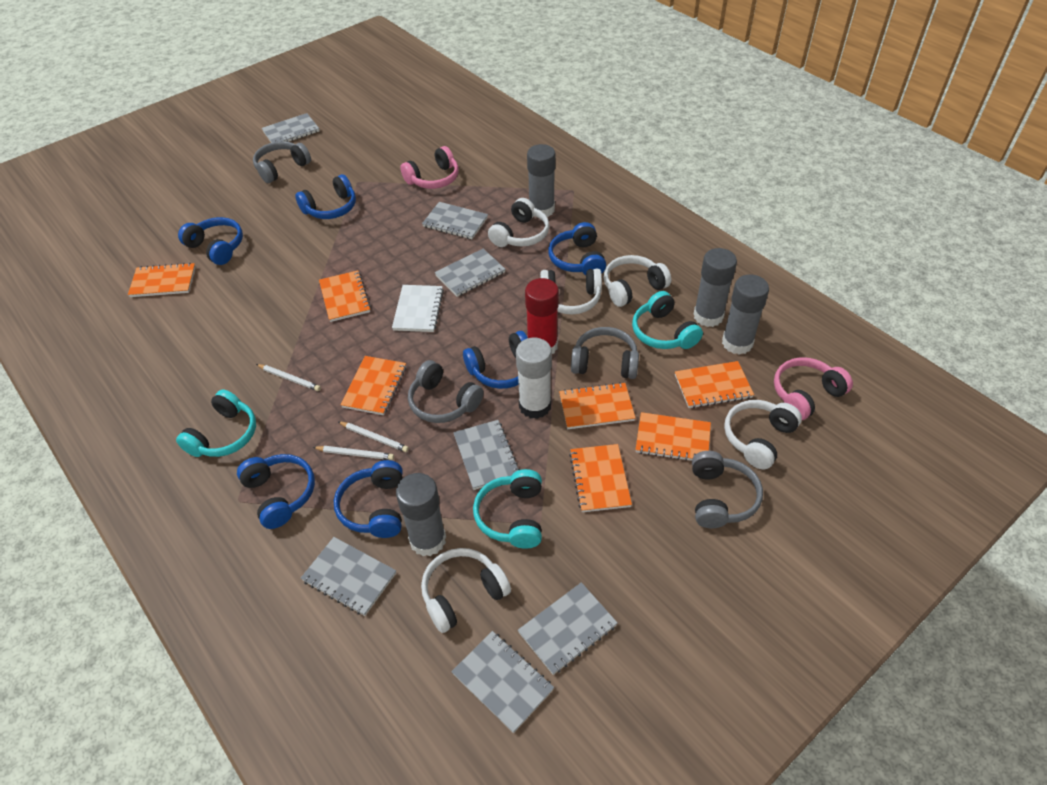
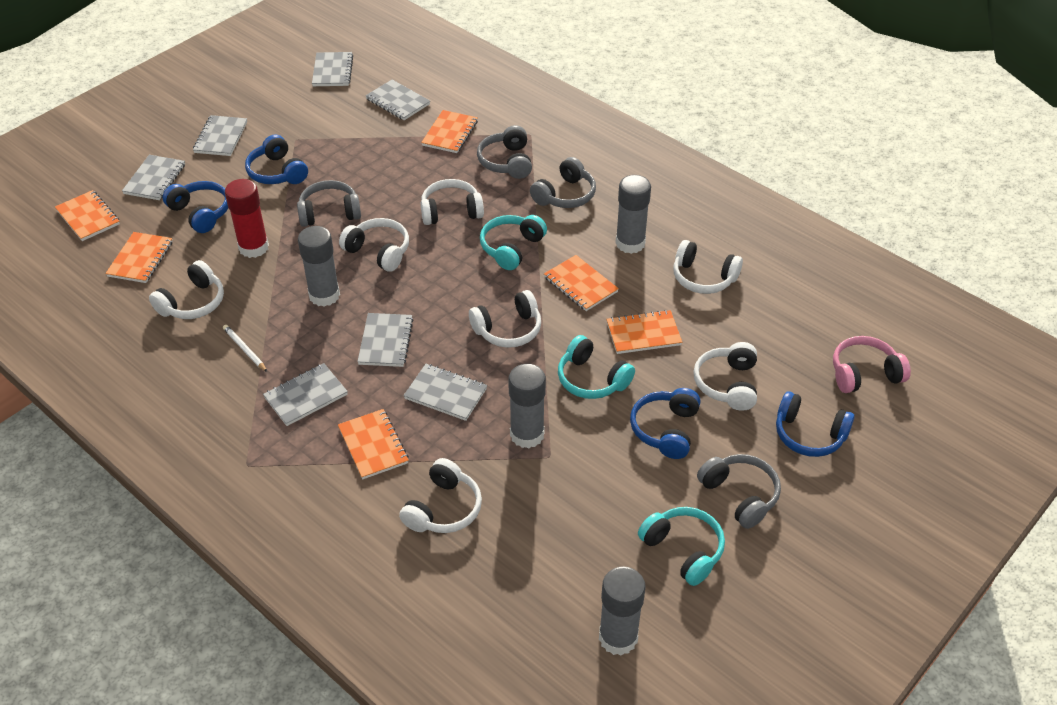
blue headphones: 6 -> 4
orange notebook: 7 -> 6
pink headphones: 2 -> 1
white glue stick: 1 -> 0
white headphones: 5 -> 7
white notebook: 1 -> 0
white pencil: 3 -> 1

